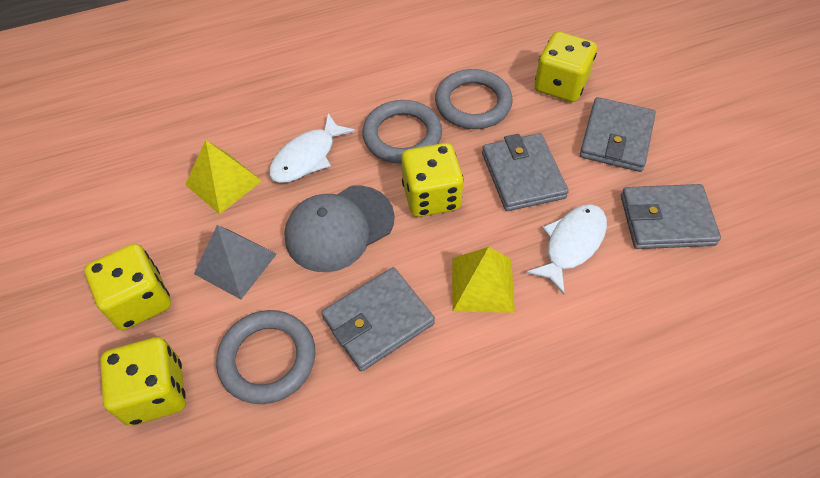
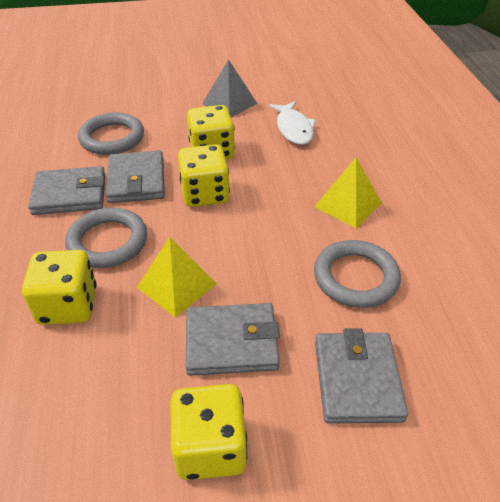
grey cap: 1 -> 0
white fish: 2 -> 1

